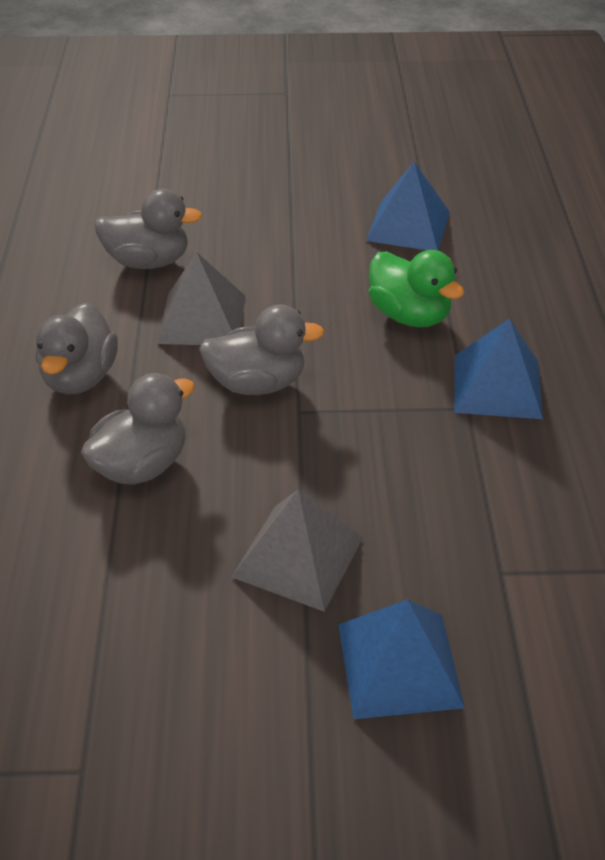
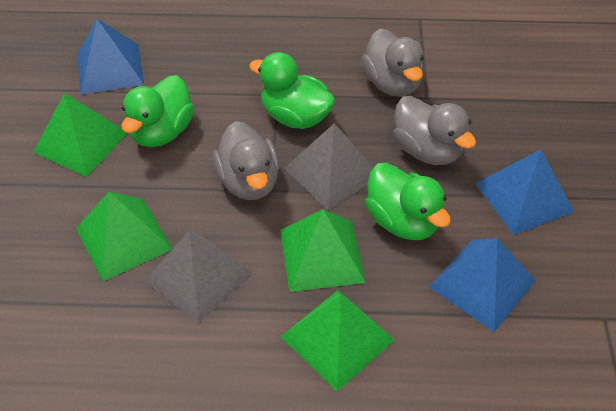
green duck: 1 -> 3
green pyramid: 0 -> 4
grey duck: 4 -> 3

